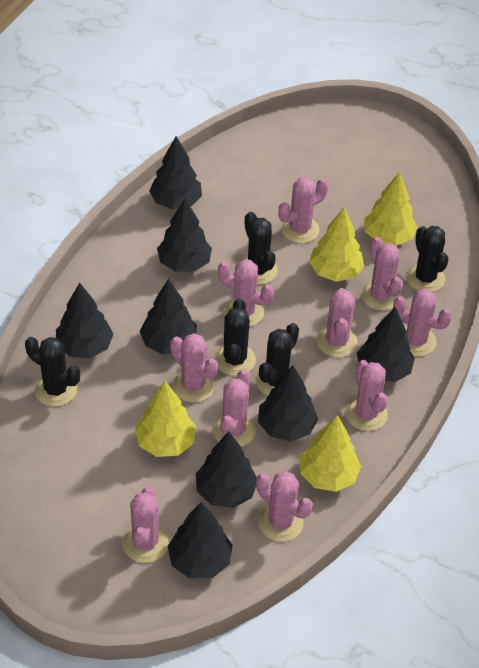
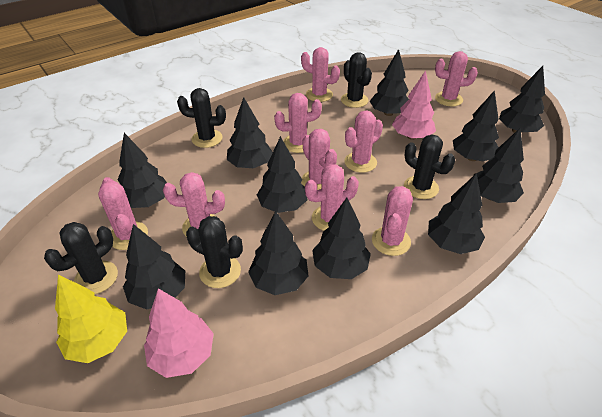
black tree: 8 -> 11
pink cactus: 10 -> 9
pink tree: 0 -> 2
yellow tree: 4 -> 1

